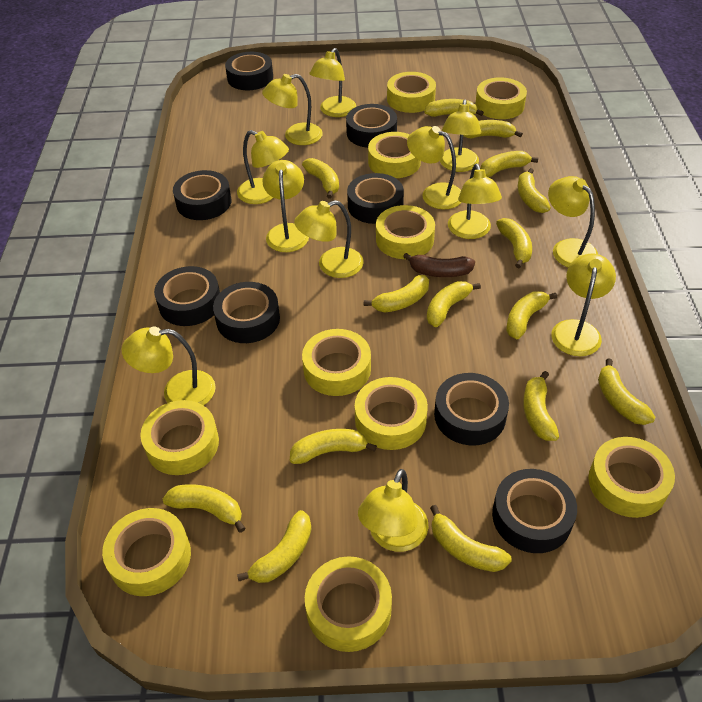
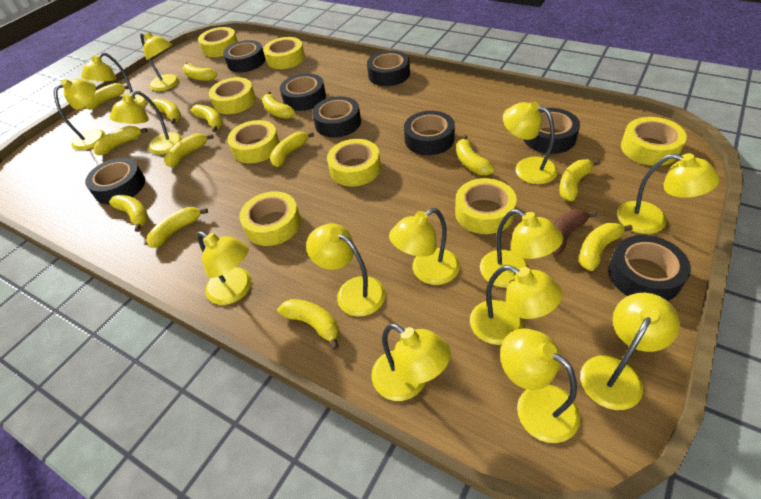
yellow banana: 15 -> 14
yellow lamp: 12 -> 14
yellow tape: 10 -> 8

